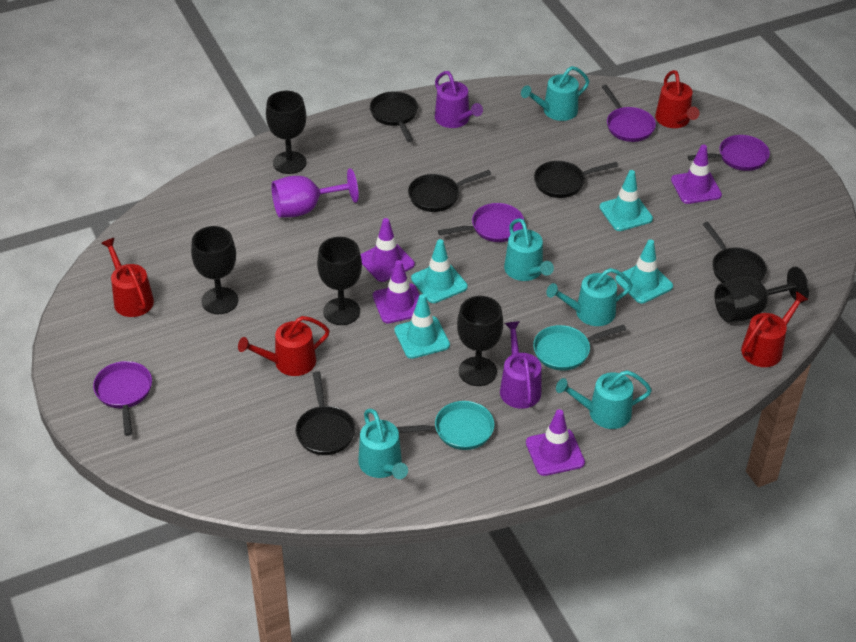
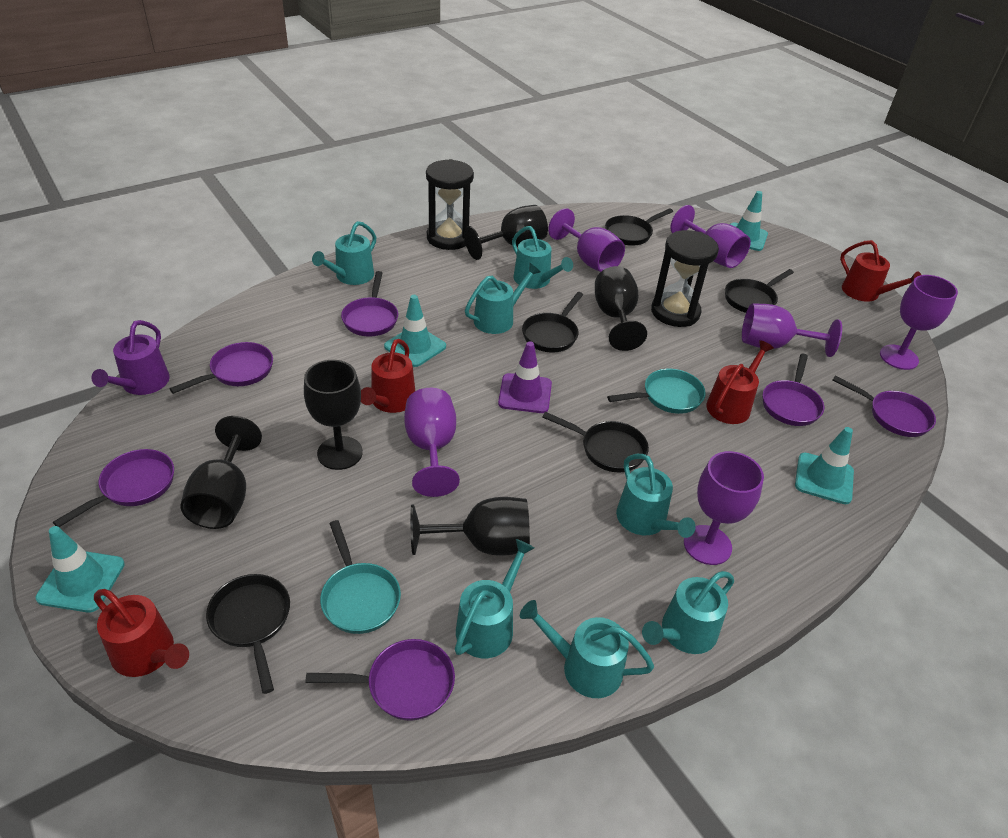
black hourglass: 0 -> 2
purple goblet: 1 -> 6
purple pan: 4 -> 6
purple traffic cone: 4 -> 1
purple watering can: 2 -> 1
turquoise watering can: 5 -> 7

